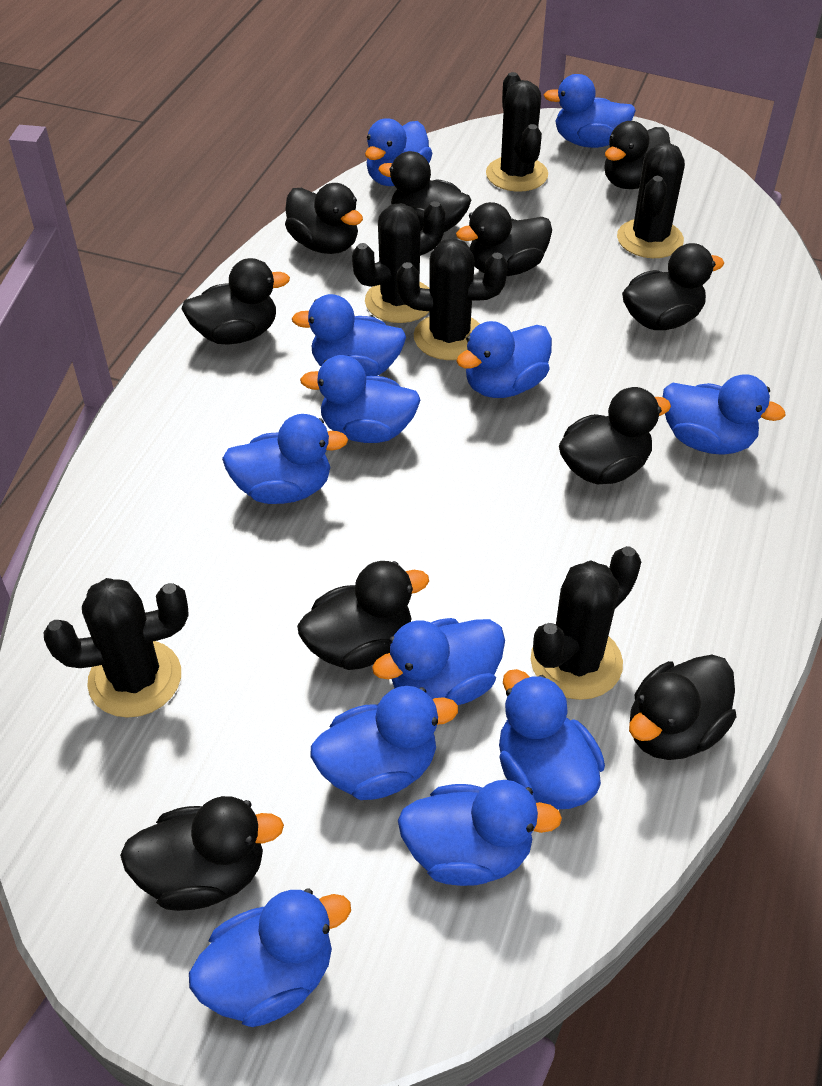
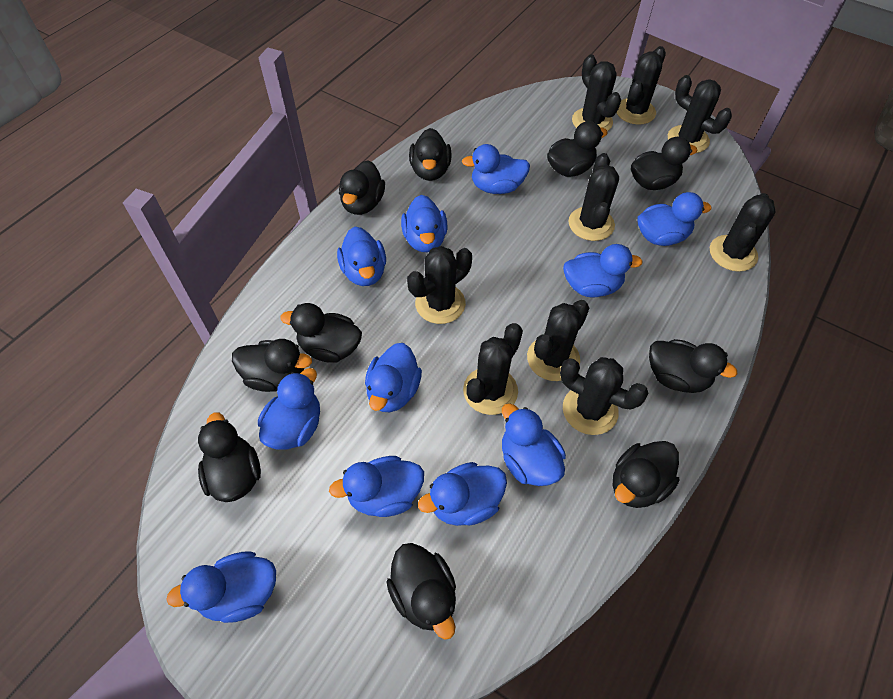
black cactus: 6 -> 9
blue duck: 12 -> 11

